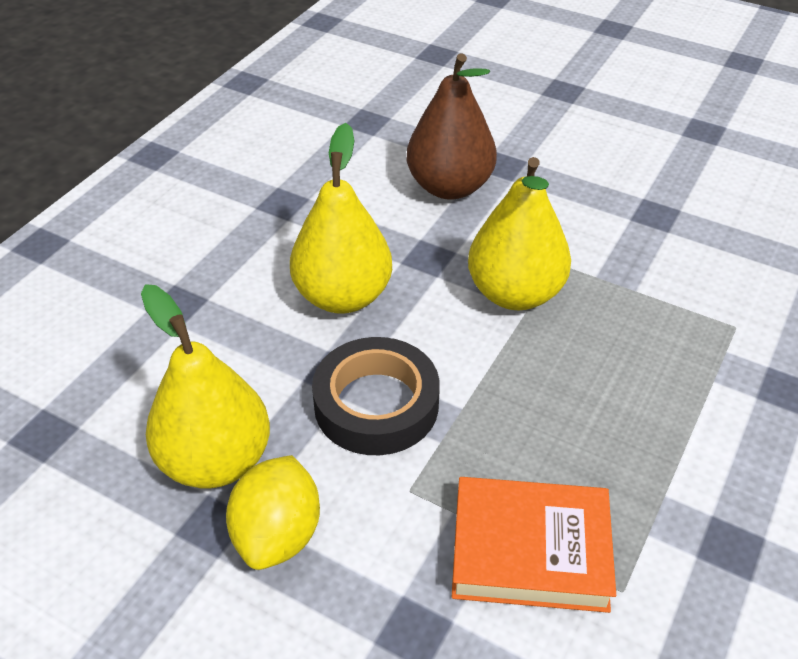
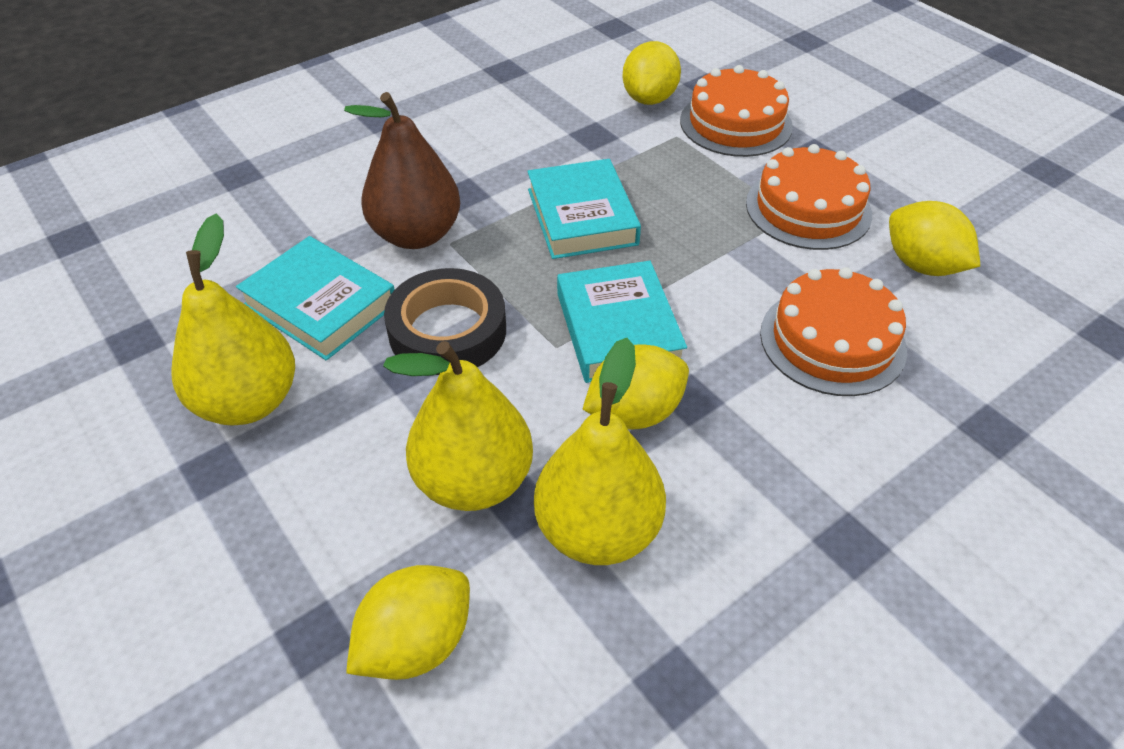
orange book: 1 -> 0
orange cake: 0 -> 3
turquoise book: 0 -> 3
yellow lemon: 1 -> 4

